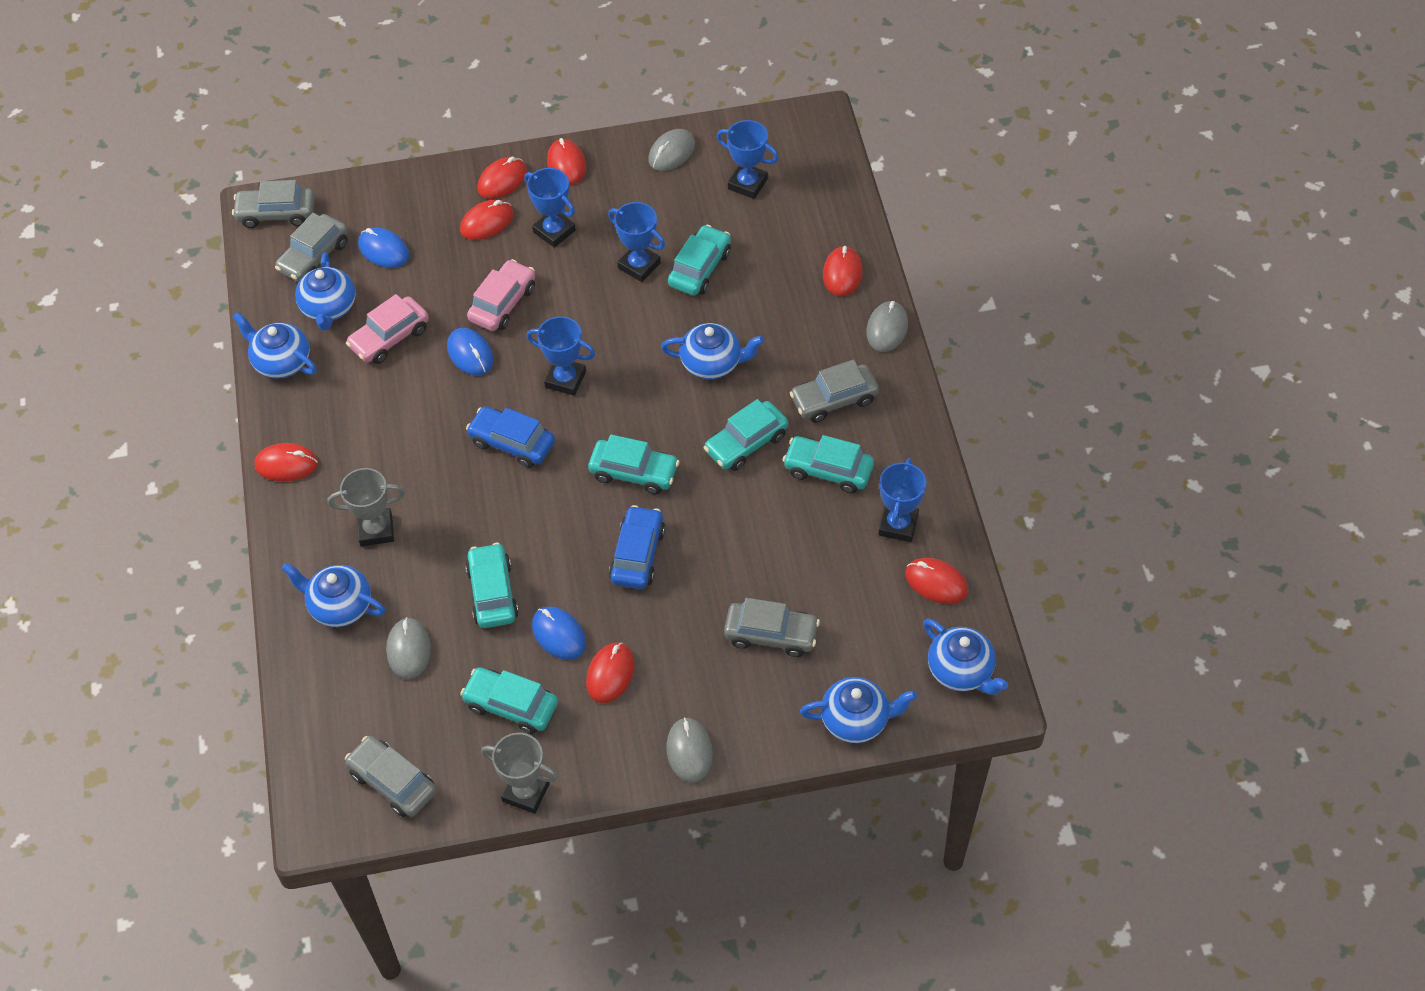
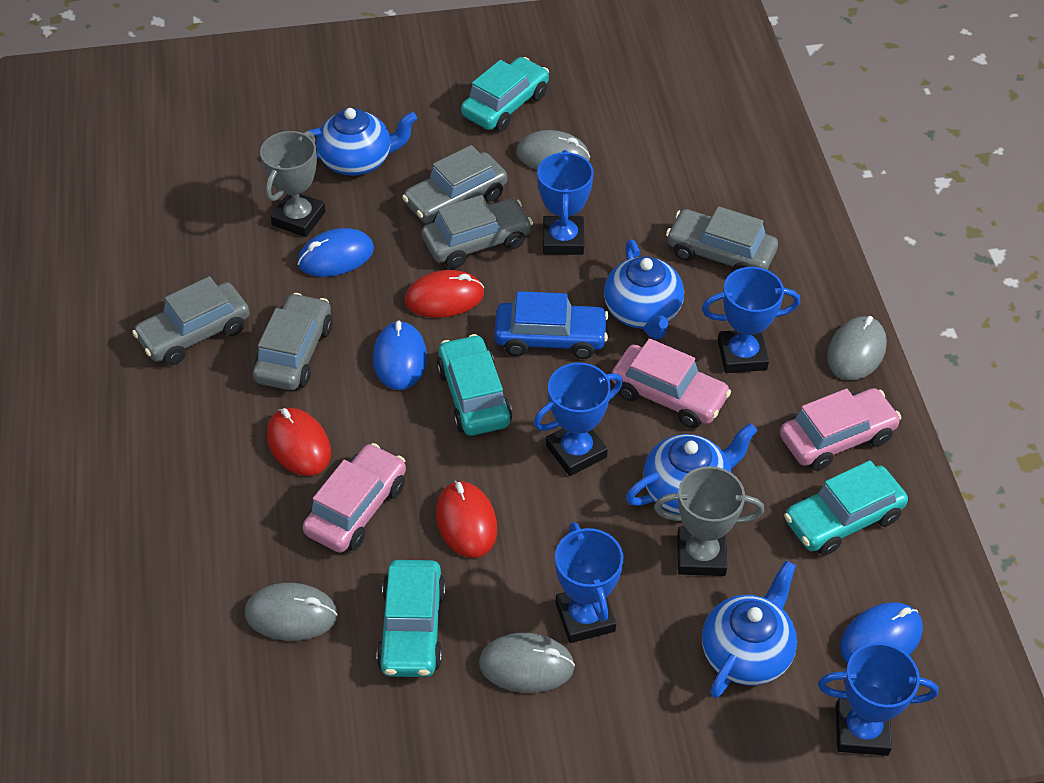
blue car: 2 -> 1
blue teapot: 6 -> 4
pink car: 2 -> 3
red mouse: 7 -> 3
turquoise car: 6 -> 4

